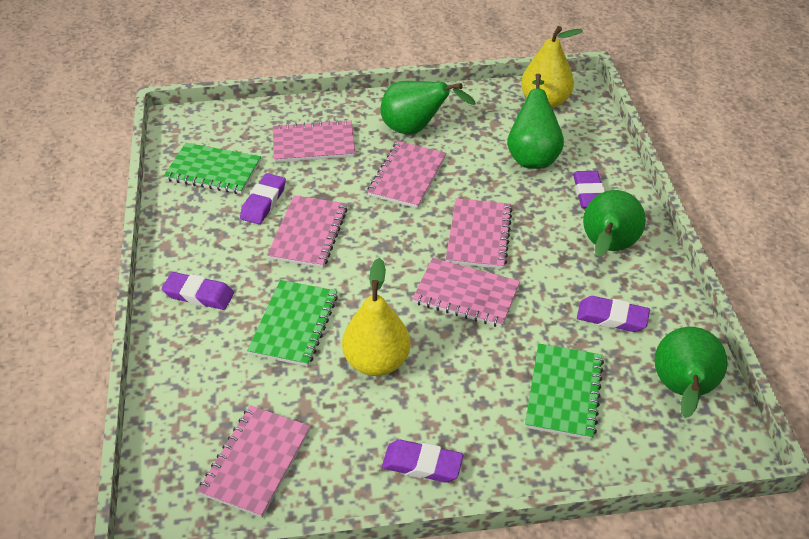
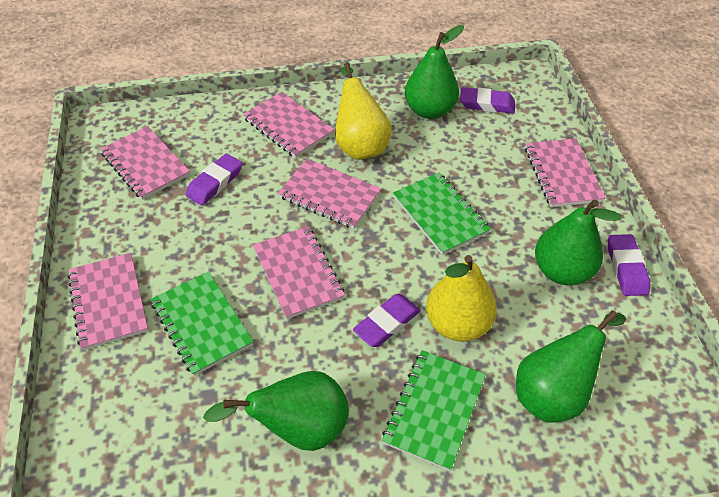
purple eraser: 5 -> 4

